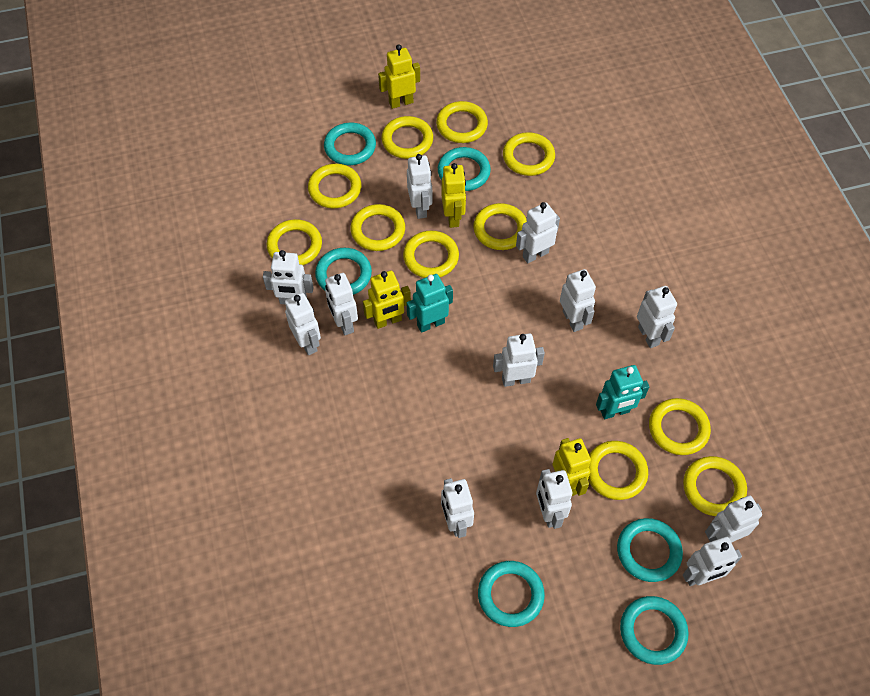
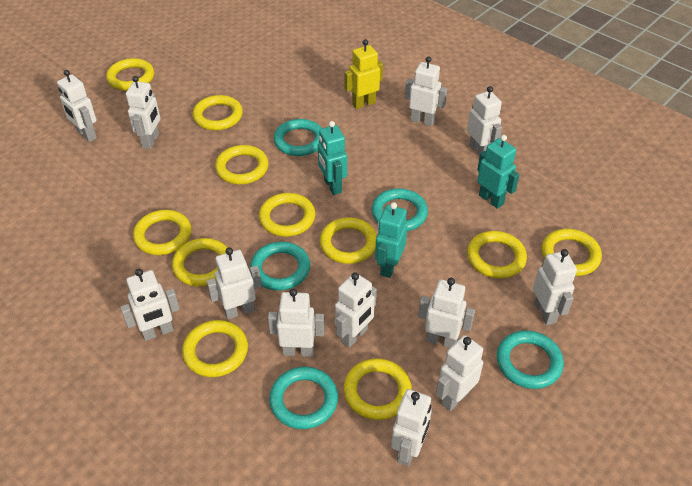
turquoise ring: 6 -> 5
turquoise robot: 2 -> 3
yellow robot: 4 -> 1

